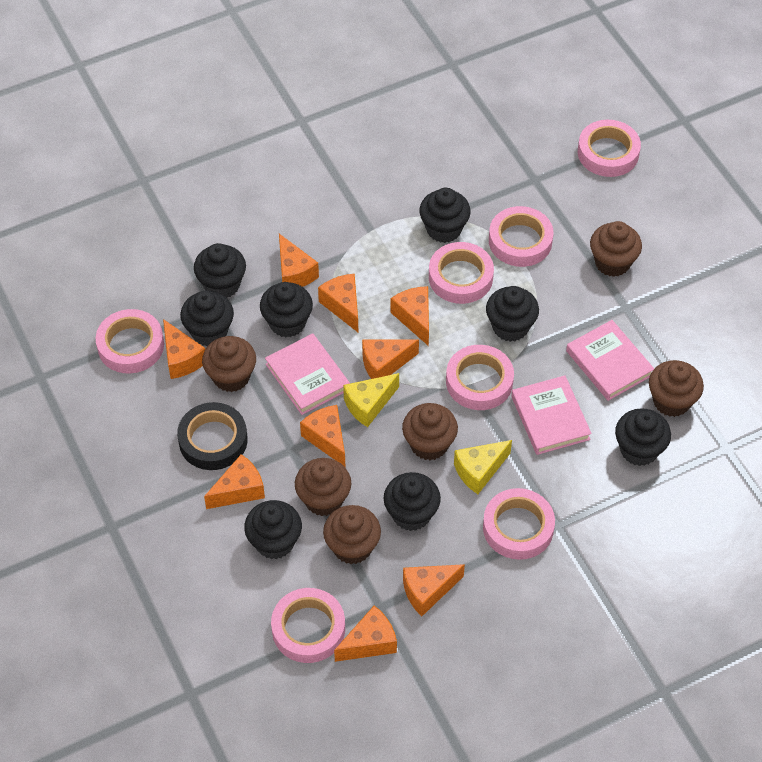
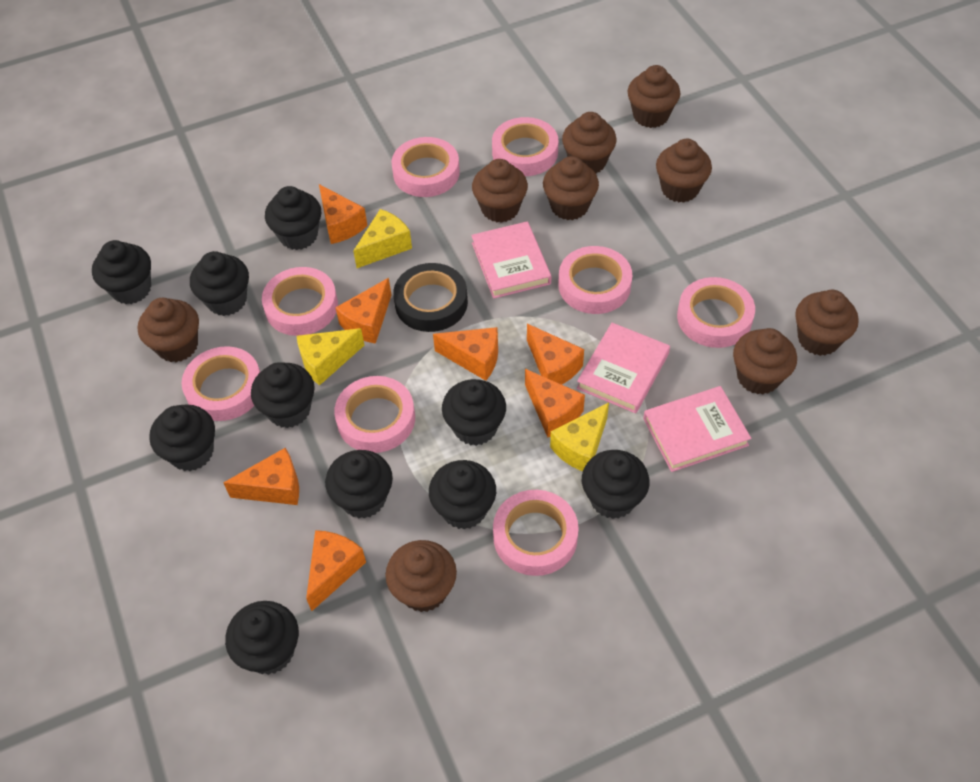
black cupcake: 8 -> 10
brown cupcake: 6 -> 9
orange cheese: 9 -> 7
pink tape: 7 -> 8
yellow cheese: 2 -> 3

